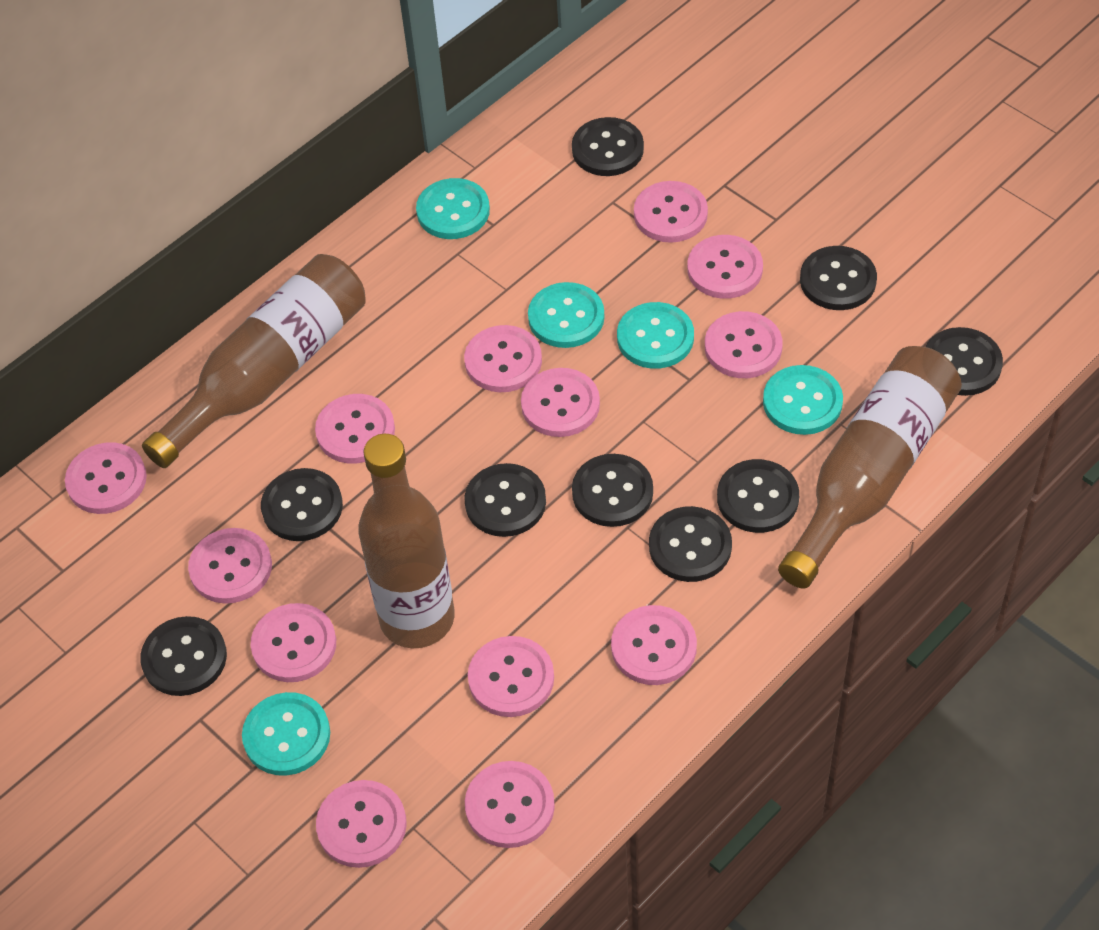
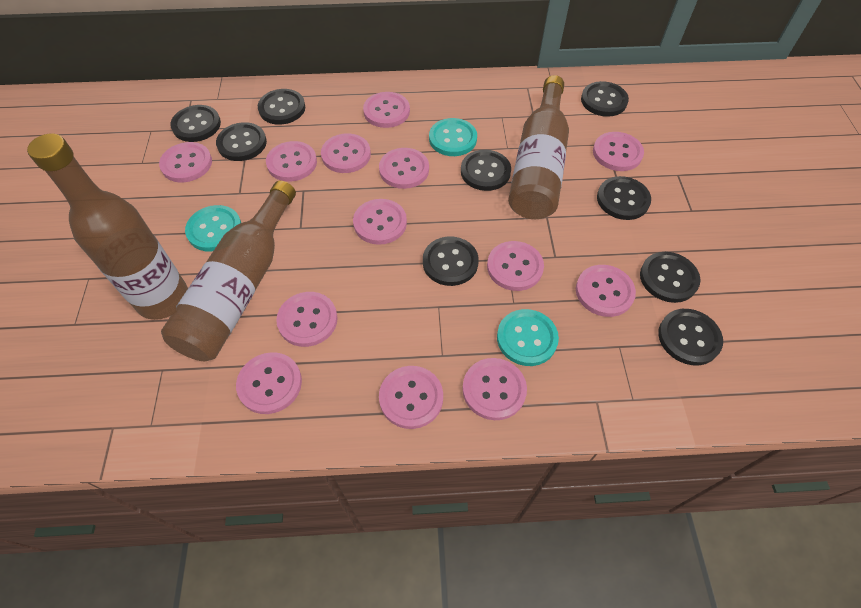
turquoise button: 5 -> 3

